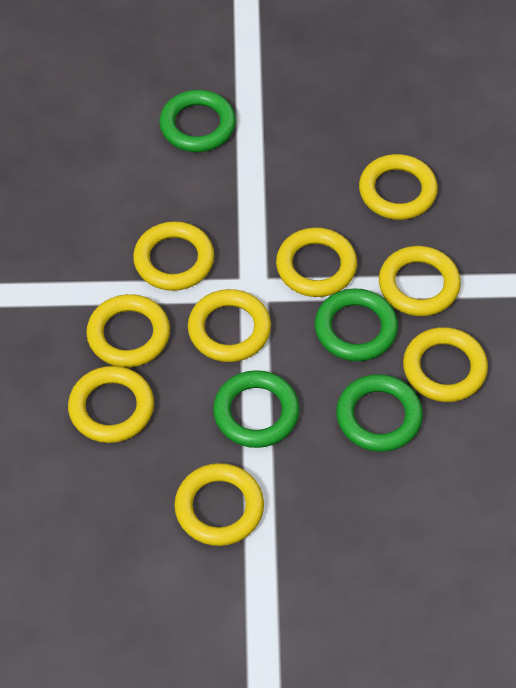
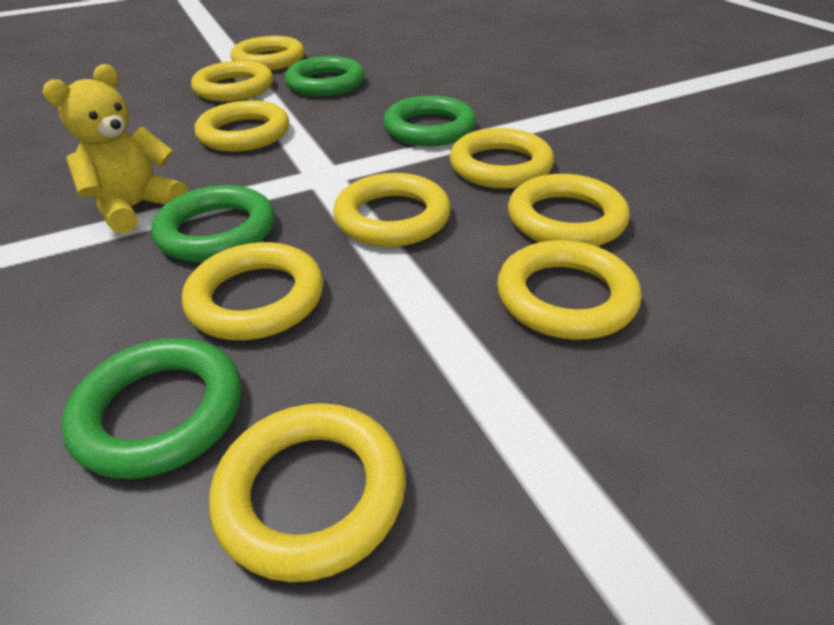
yellow teddy bear: 0 -> 1

